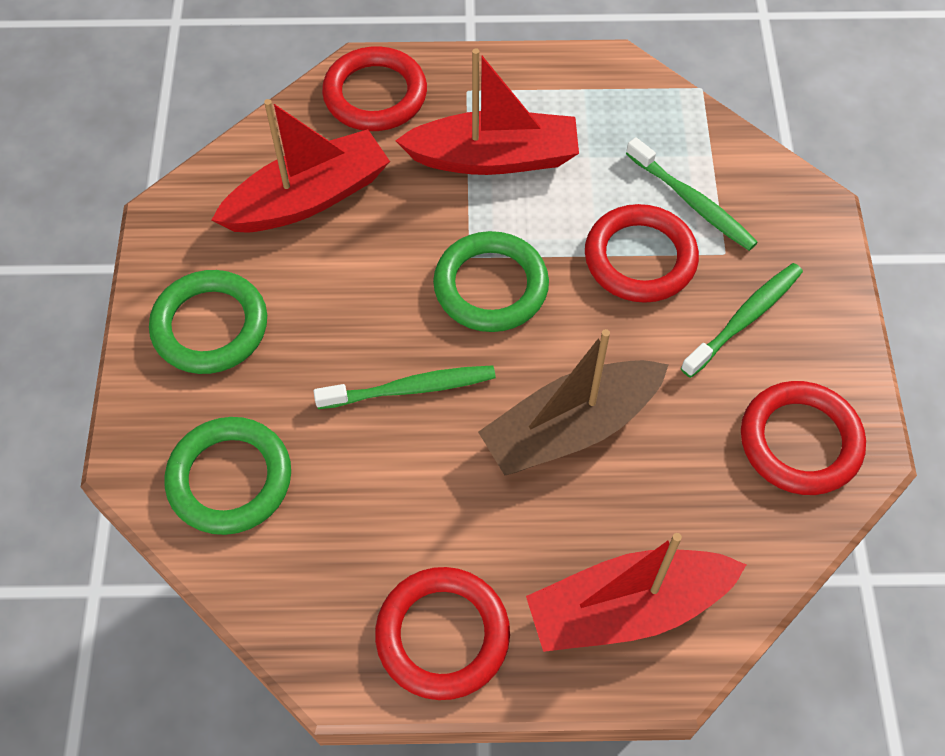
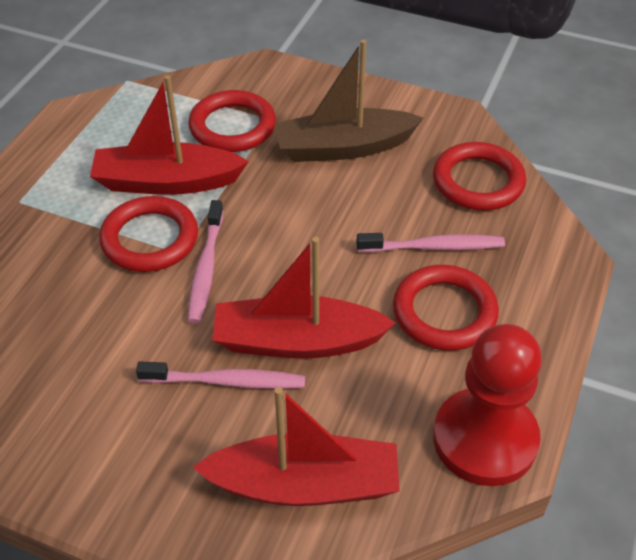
green ring: 3 -> 0
green toothbrush: 3 -> 0
pink toothbrush: 0 -> 3
red pawn: 0 -> 1

